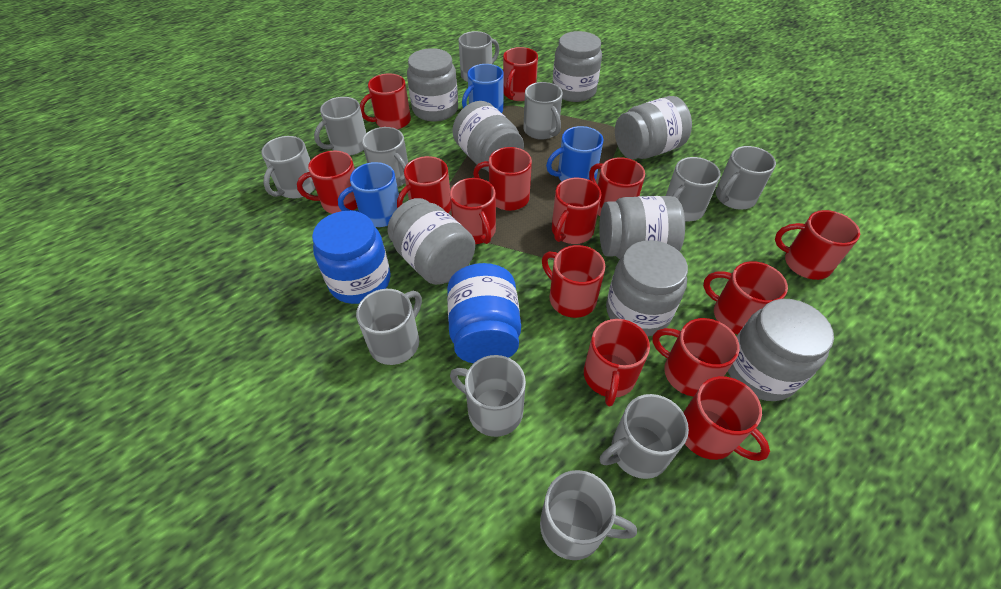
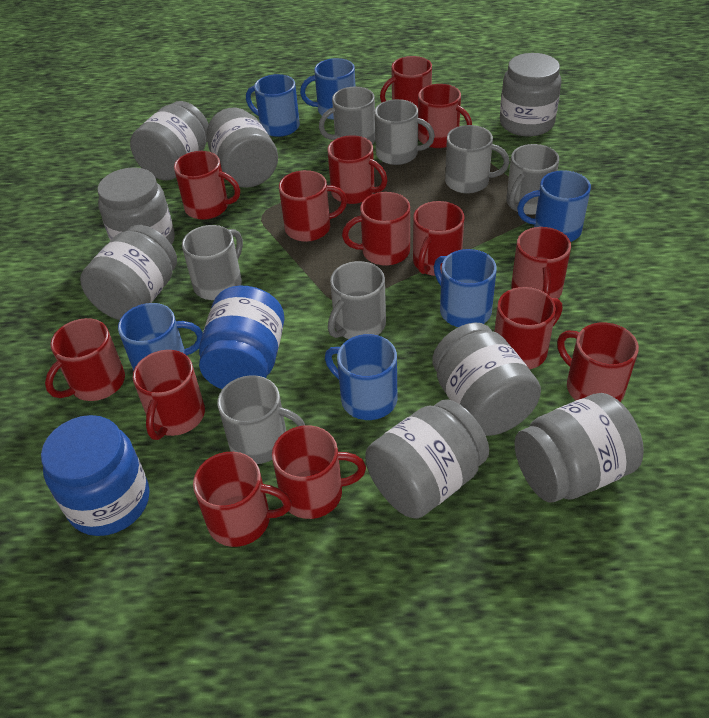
blue mug: 3 -> 6
grey mug: 11 -> 7

